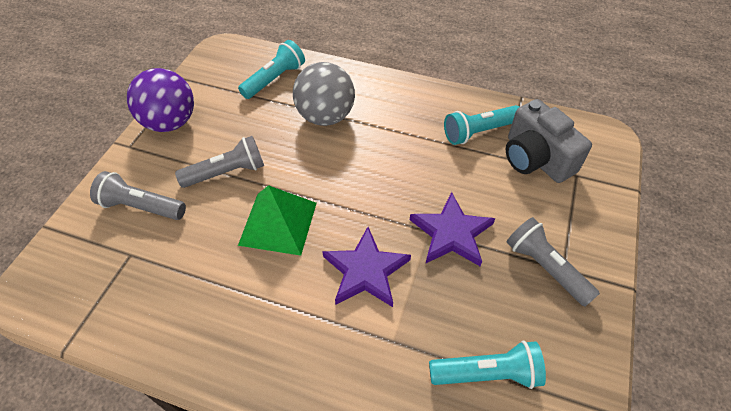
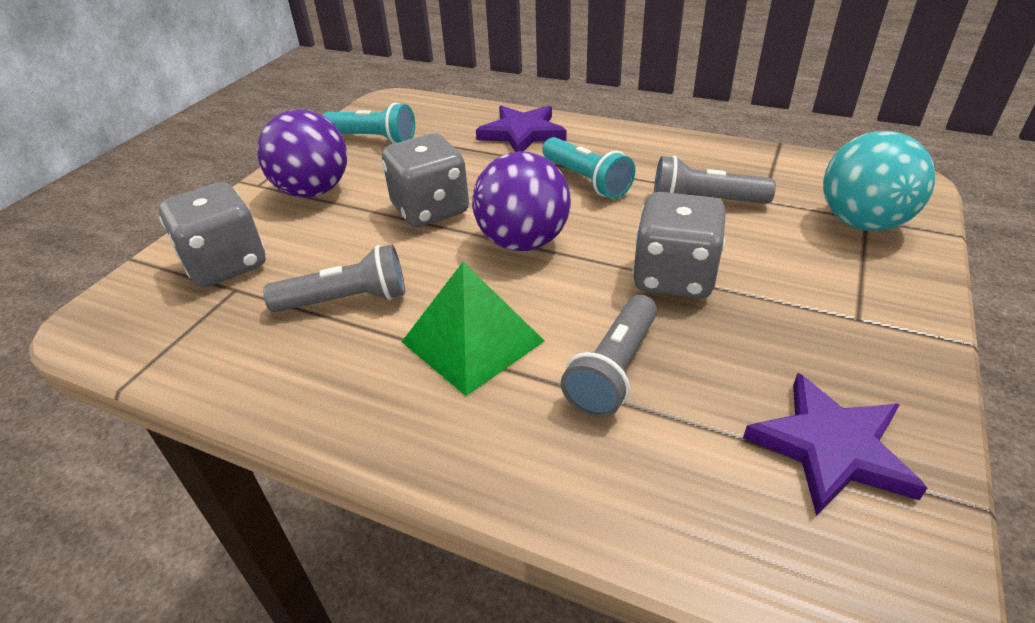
grey ball: 1 -> 0
grey camera: 1 -> 0
grey dice: 0 -> 3
purple ball: 1 -> 2
turquoise ball: 0 -> 1
turquoise flashlight: 3 -> 2

